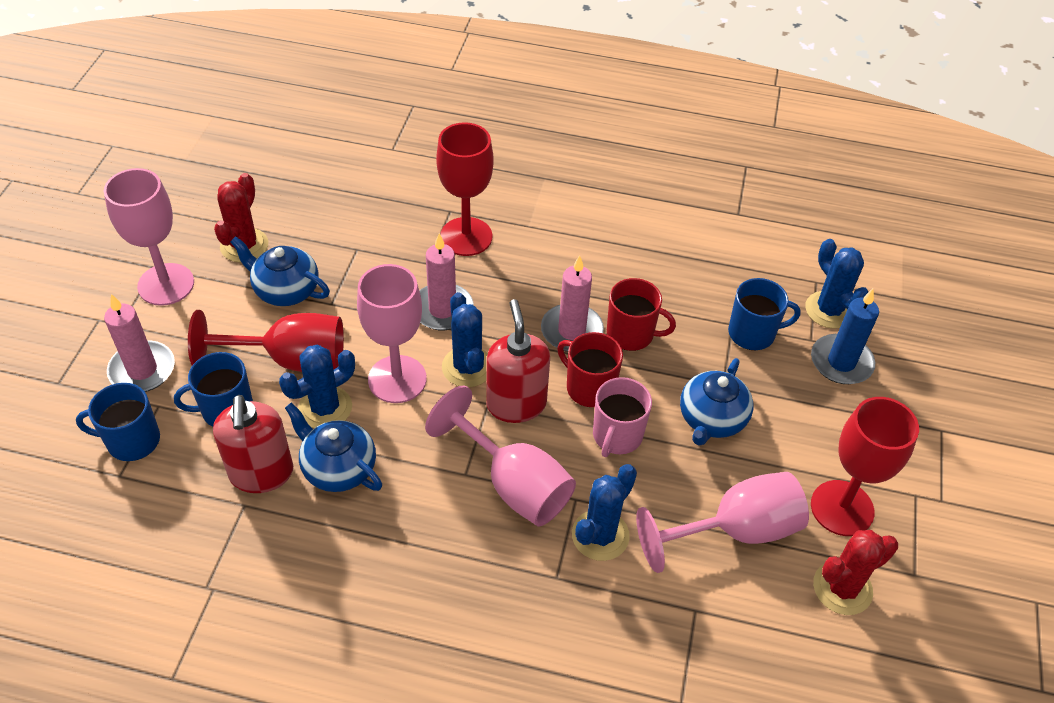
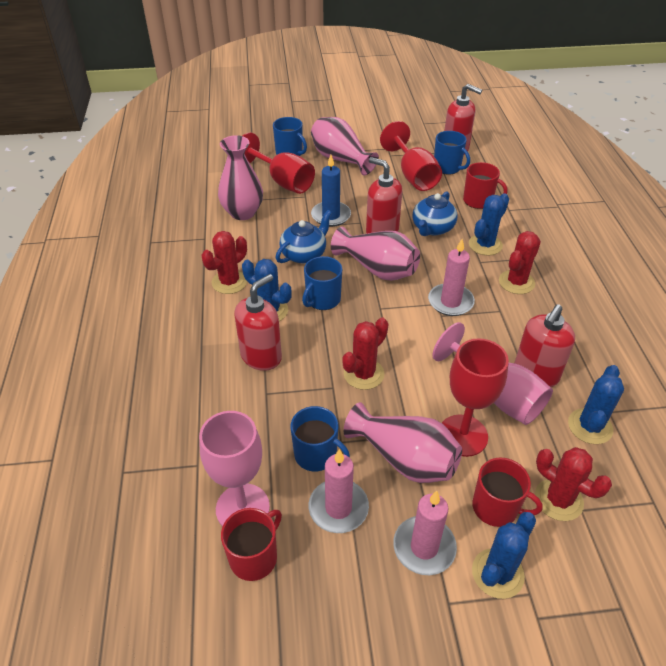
blue mug: 3 -> 4
blue teapot: 3 -> 2
pink goblet: 4 -> 2
pink mug: 1 -> 0
pink vase: 0 -> 4
red cactus: 2 -> 4
red mug: 2 -> 3
red soap dispenser: 2 -> 4

